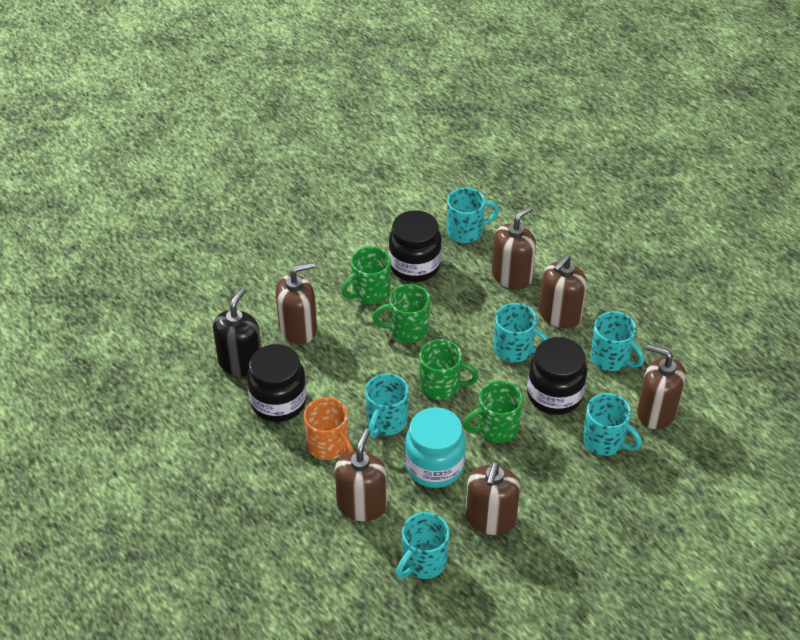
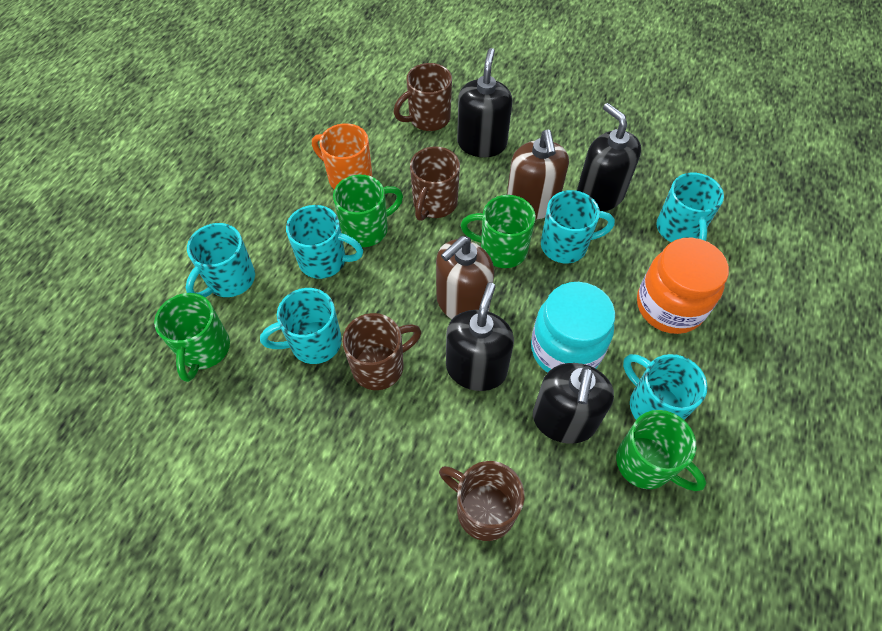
black jar: 3 -> 0
black soap dispenser: 1 -> 4
brown mug: 0 -> 4
brown soap dispenser: 6 -> 2
orange jar: 0 -> 1

